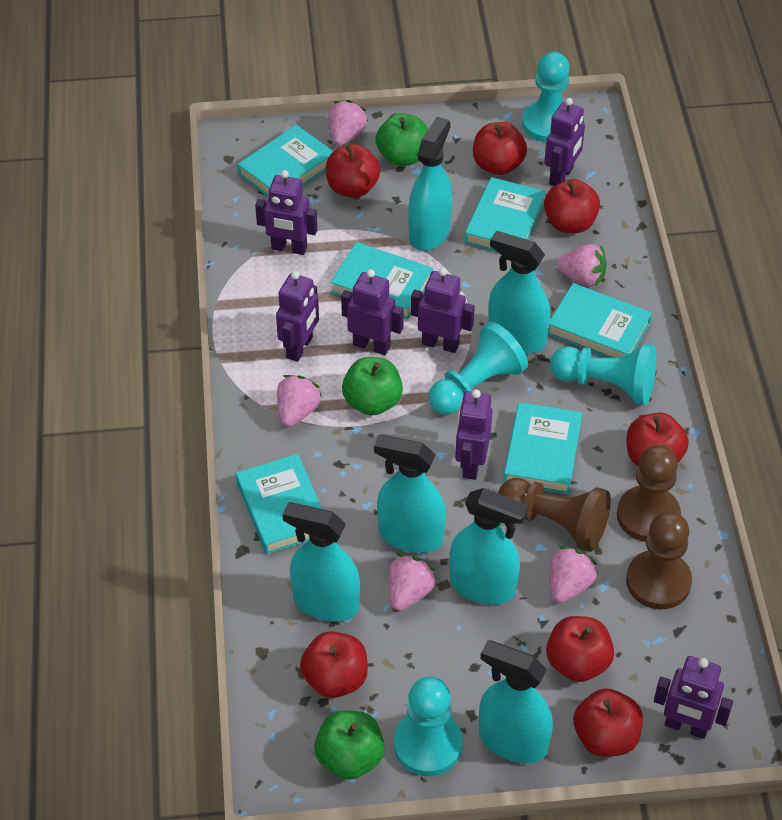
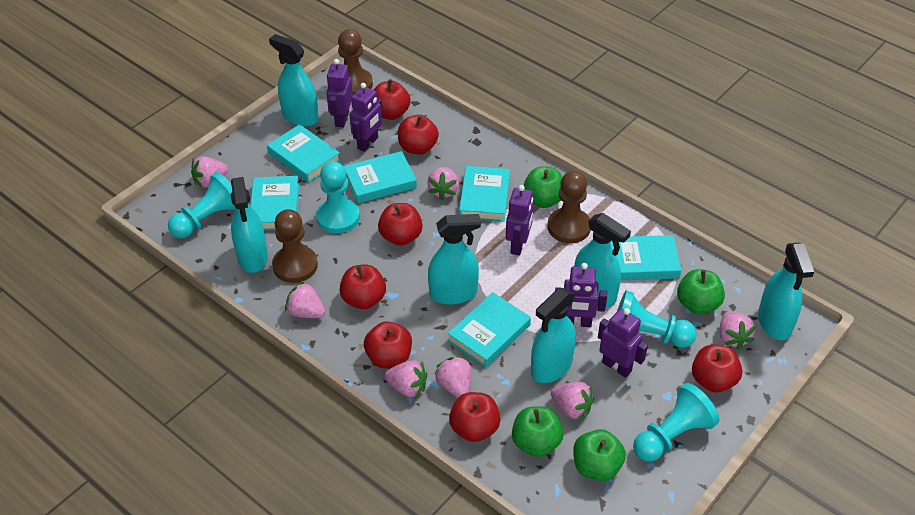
green apple: 3 -> 4
pink strawberry: 5 -> 7
purple robot: 7 -> 5

